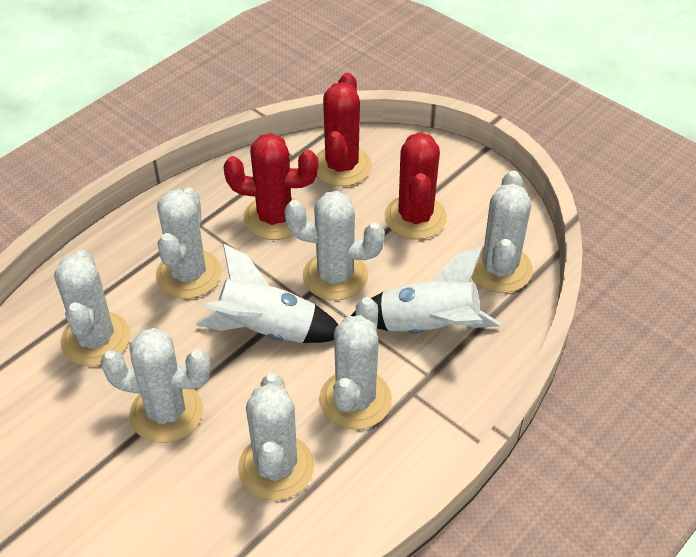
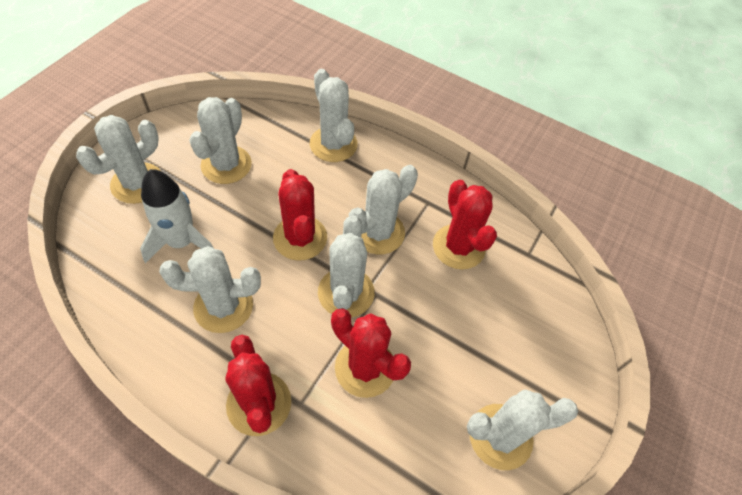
red cactus: 3 -> 4
white rocket: 2 -> 1

